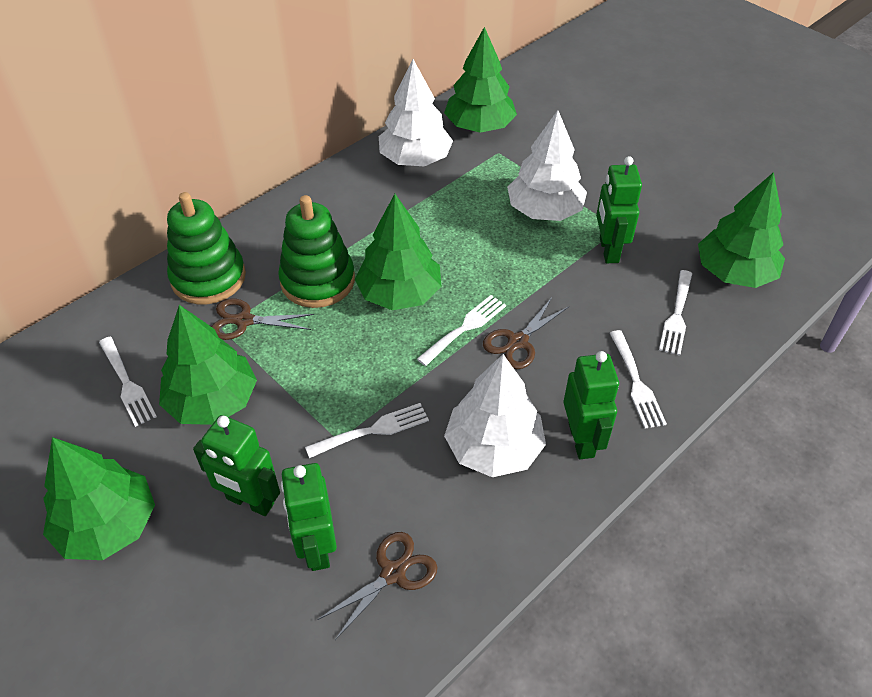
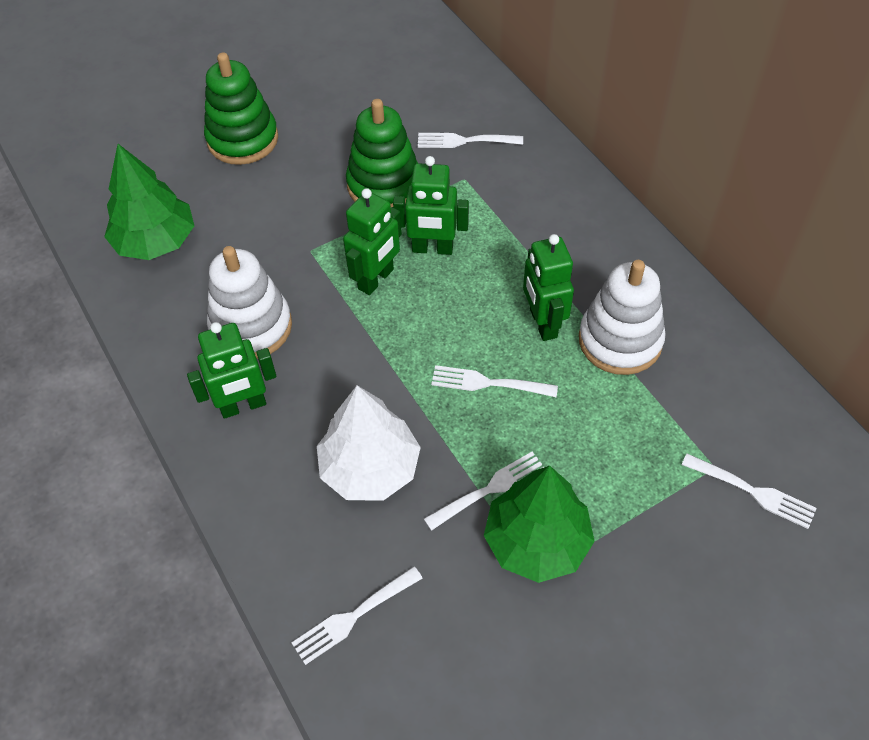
brown scissors: 3 -> 0
green tree: 5 -> 2
white stacking toy: 0 -> 2
white tree: 3 -> 1

